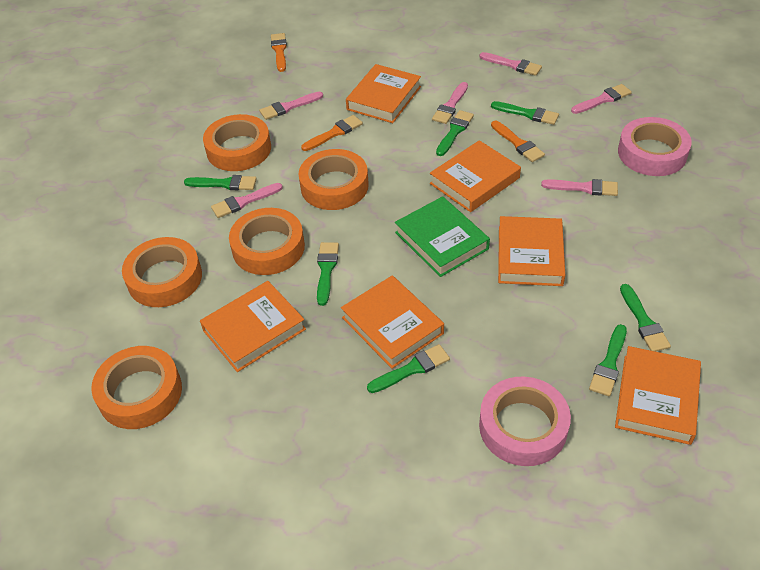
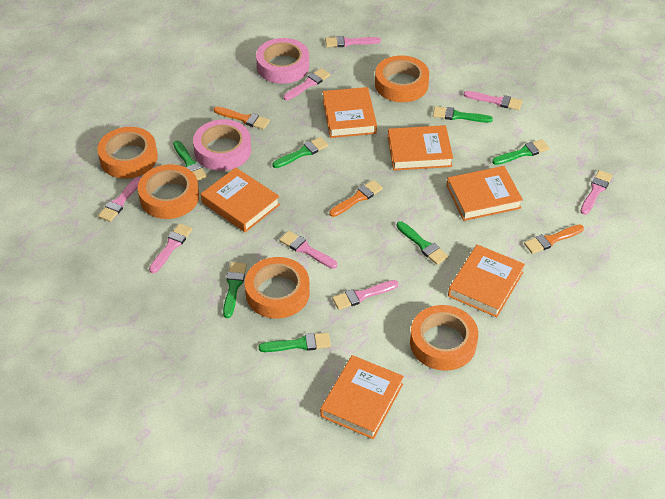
green book: 1 -> 0
pink brush: 6 -> 8

